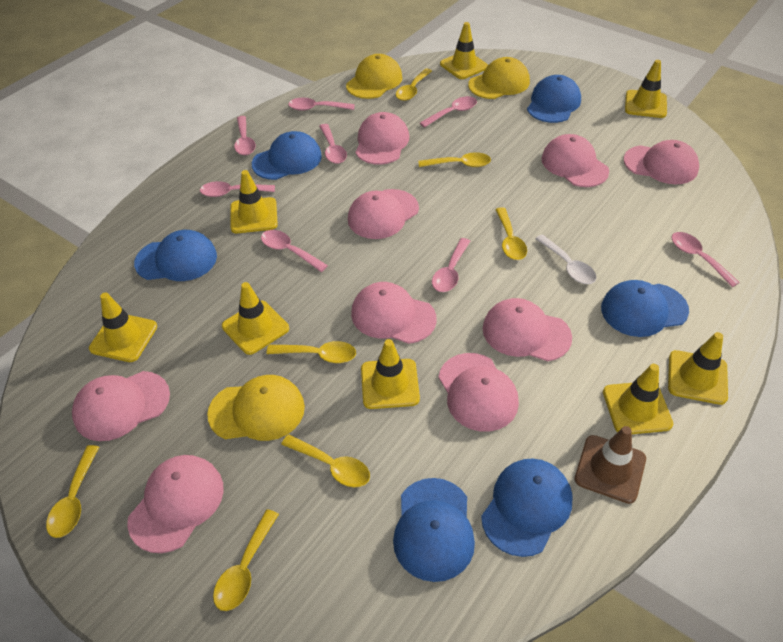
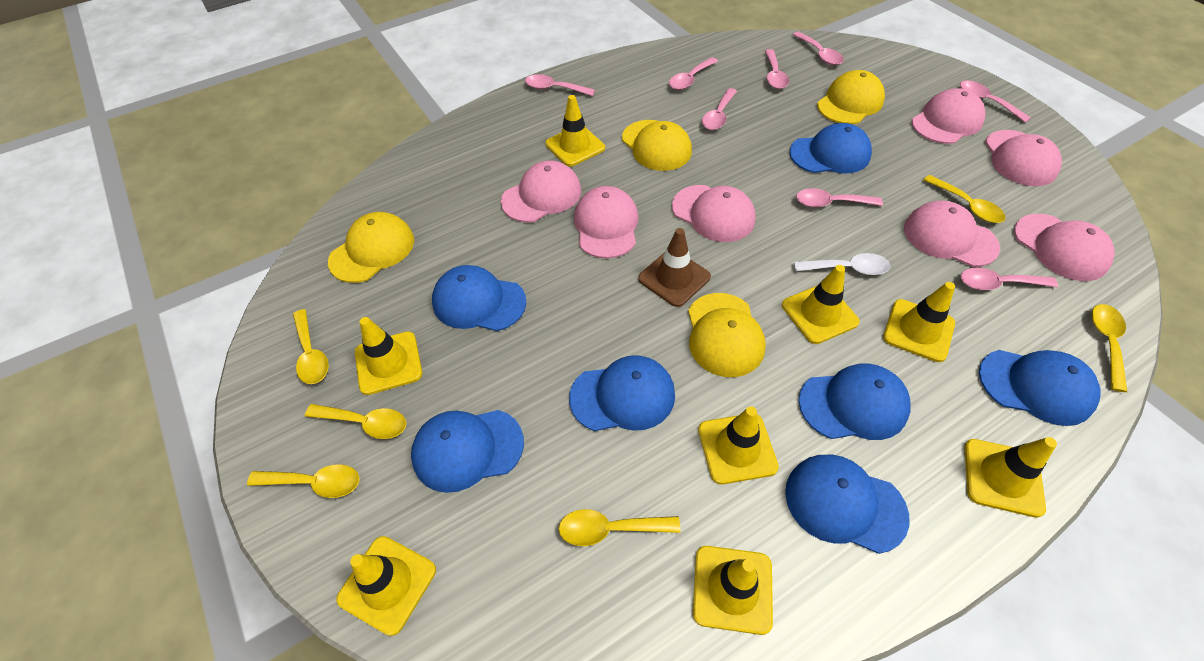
blue cap: 6 -> 7
pink cap: 9 -> 7
yellow cap: 3 -> 4
yellow spoon: 7 -> 6

